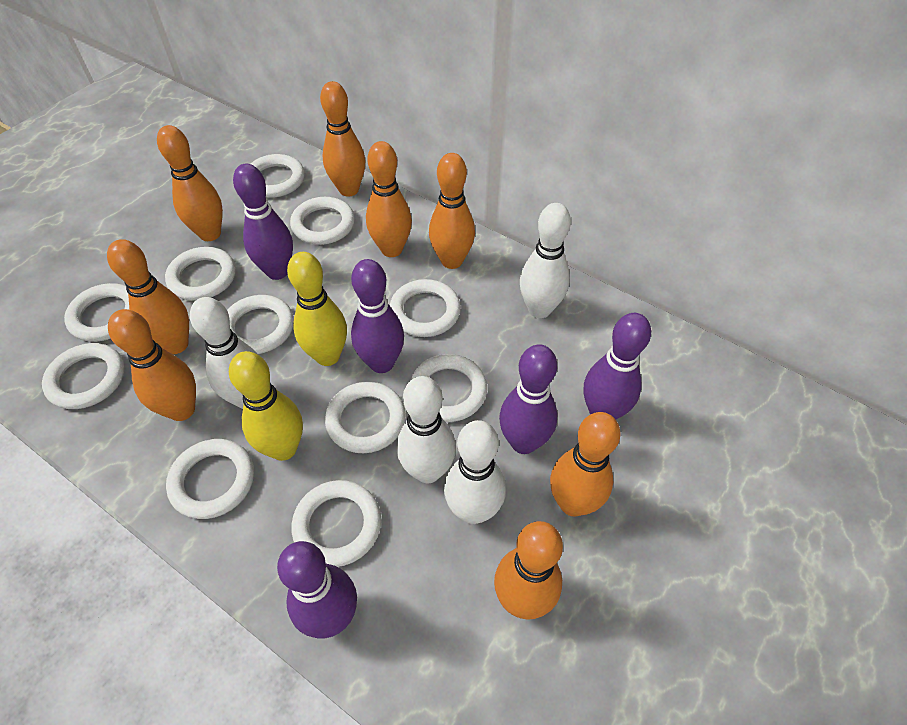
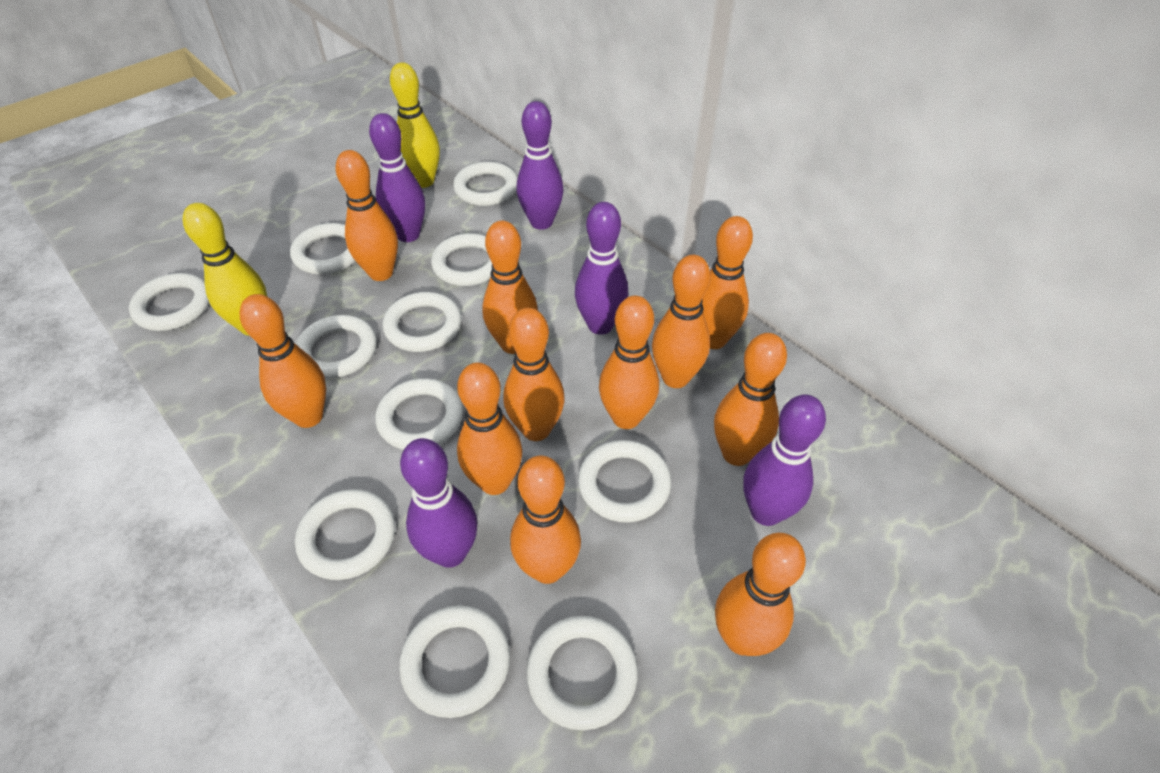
orange bowling pin: 8 -> 11
white bowling pin: 4 -> 0

